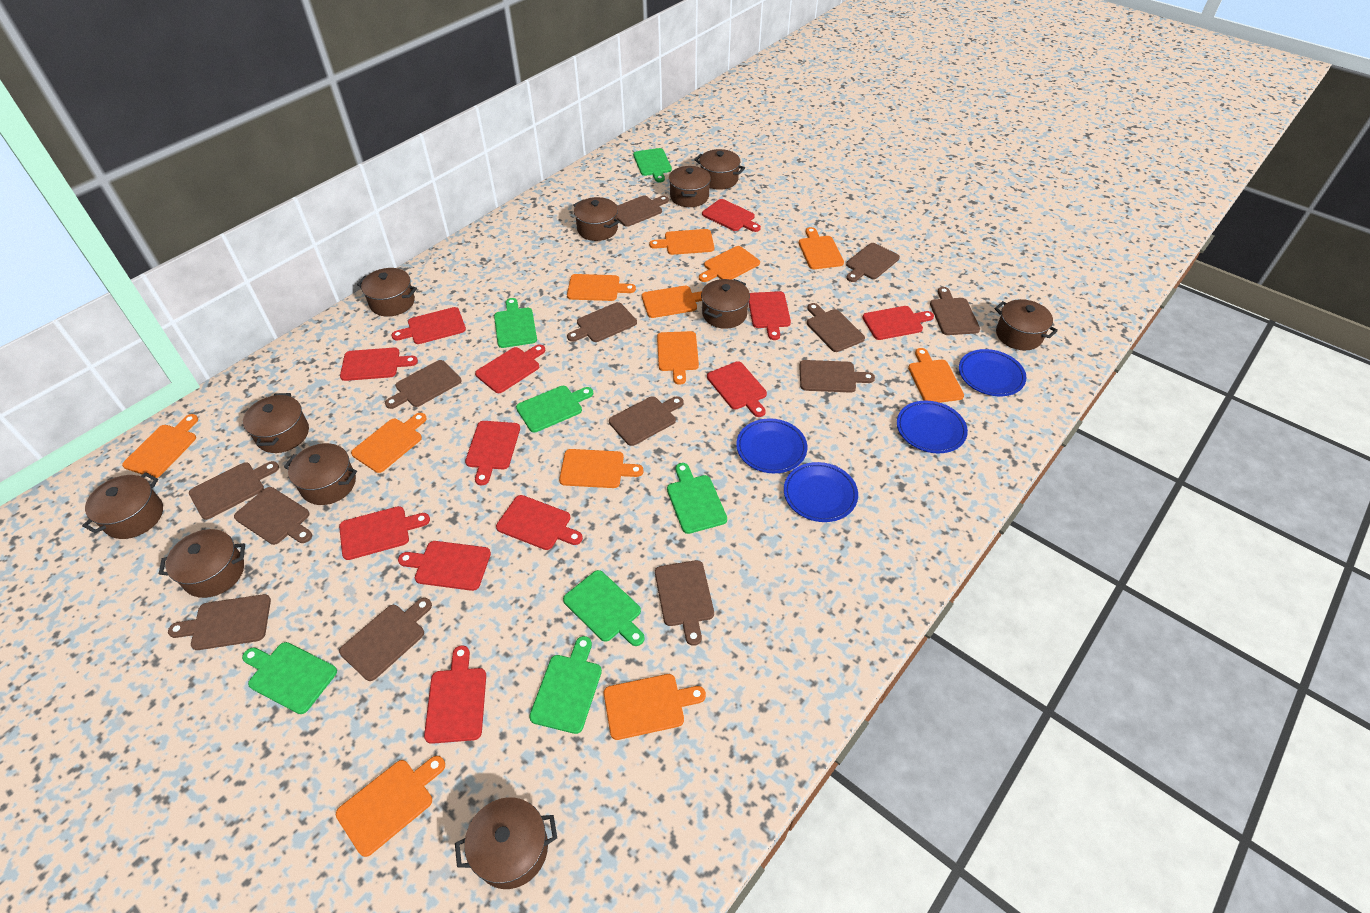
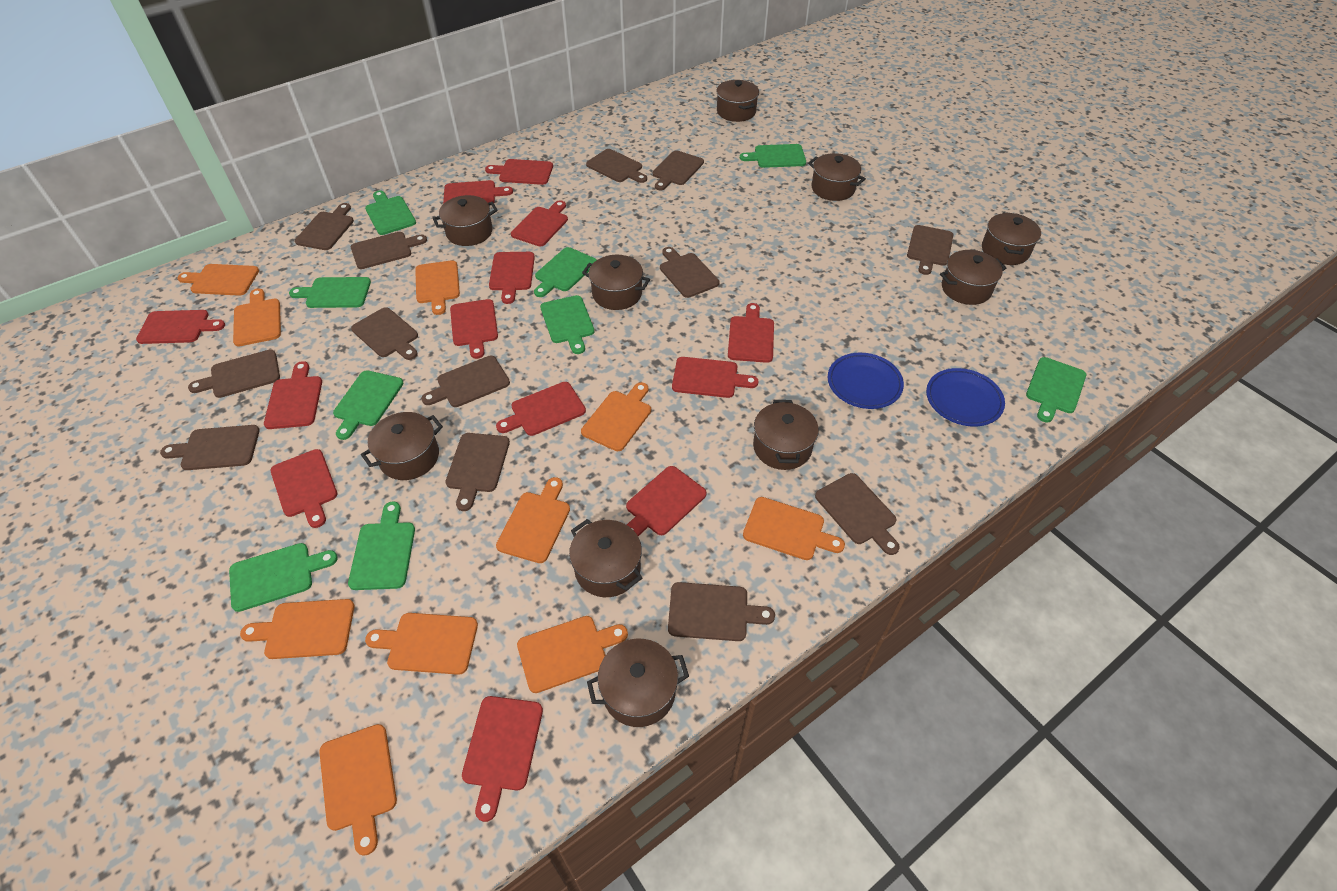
blue plate: 4 -> 2
brown pot: 11 -> 10
green cutting board: 7 -> 9
orange cutting board: 12 -> 10
red cutting board: 12 -> 13

